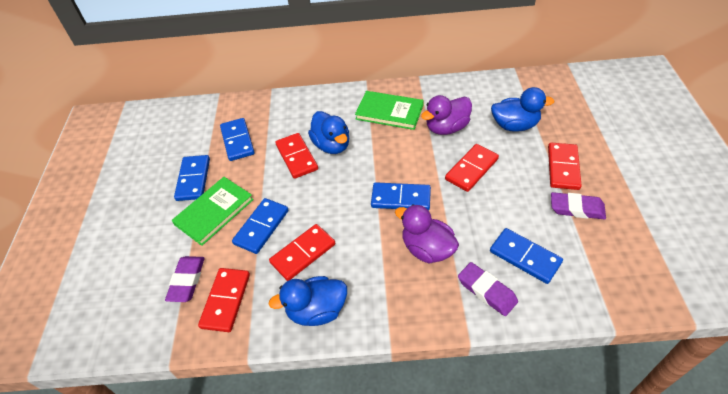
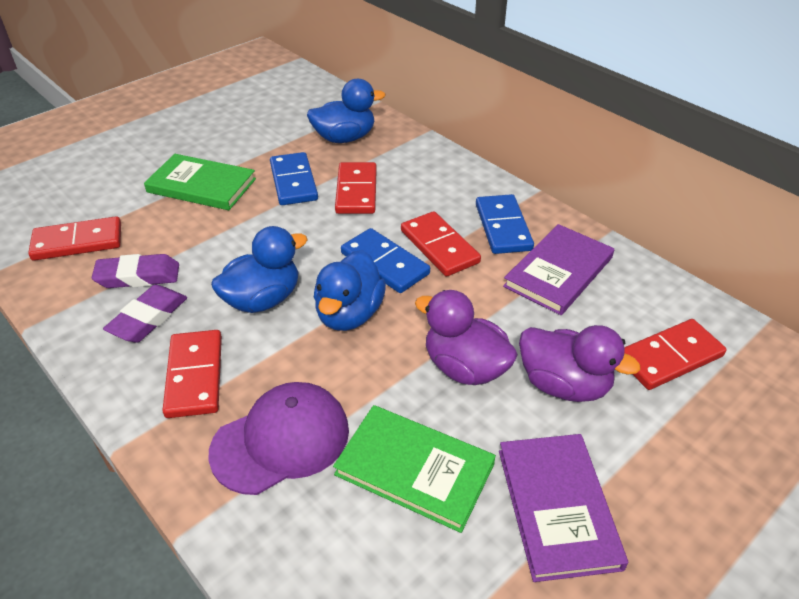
blue domino: 5 -> 3
purple book: 0 -> 2
purple cap: 0 -> 1
purple eraser: 3 -> 2

